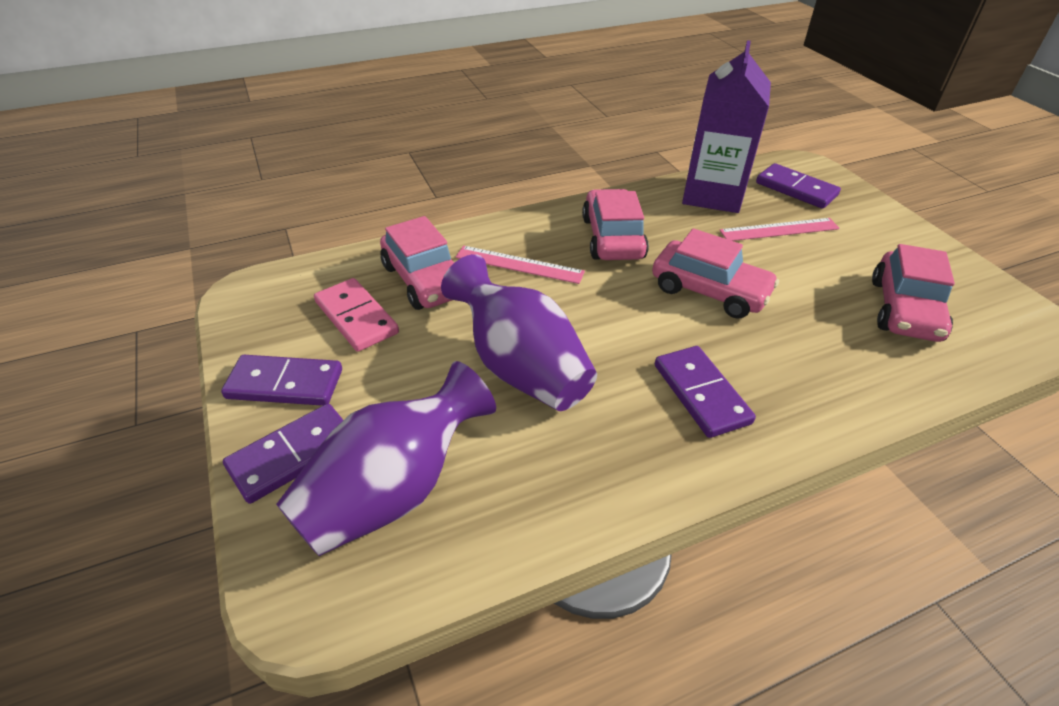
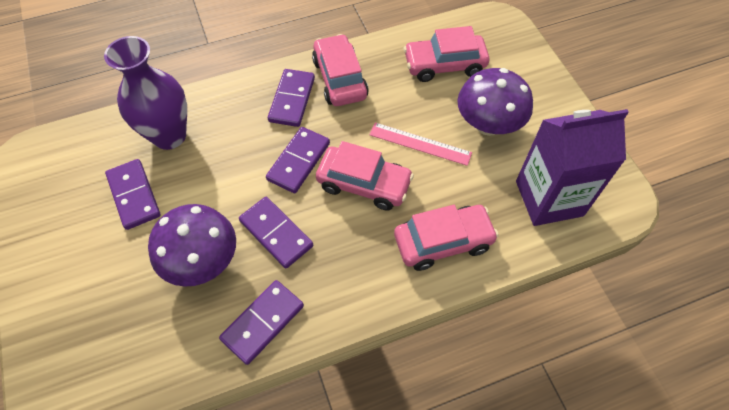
pink domino: 1 -> 0
pink ruler: 2 -> 1
purple domino: 4 -> 5
purple mushroom: 0 -> 2
purple vase: 2 -> 1

